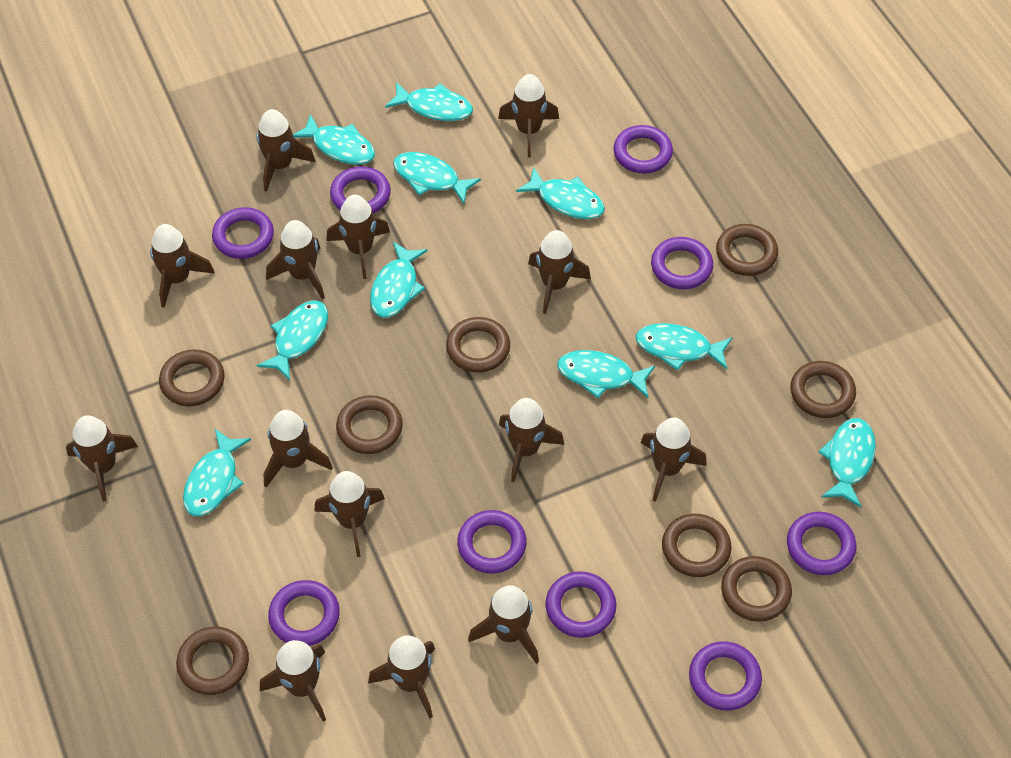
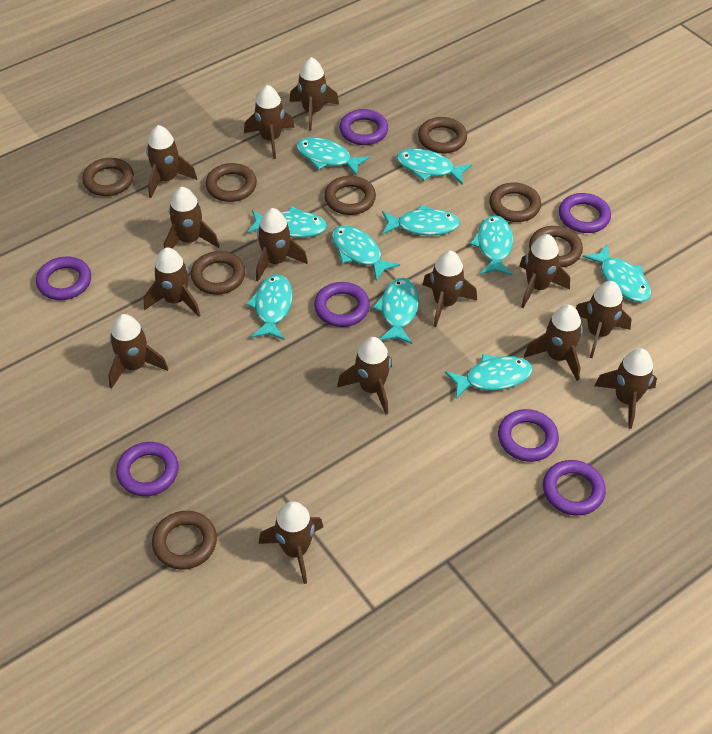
purple ring: 9 -> 7

